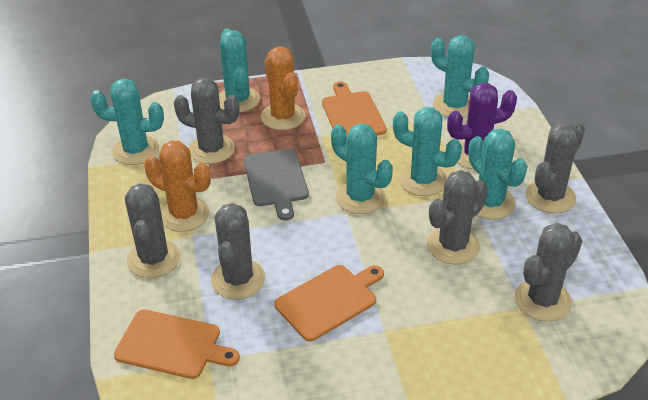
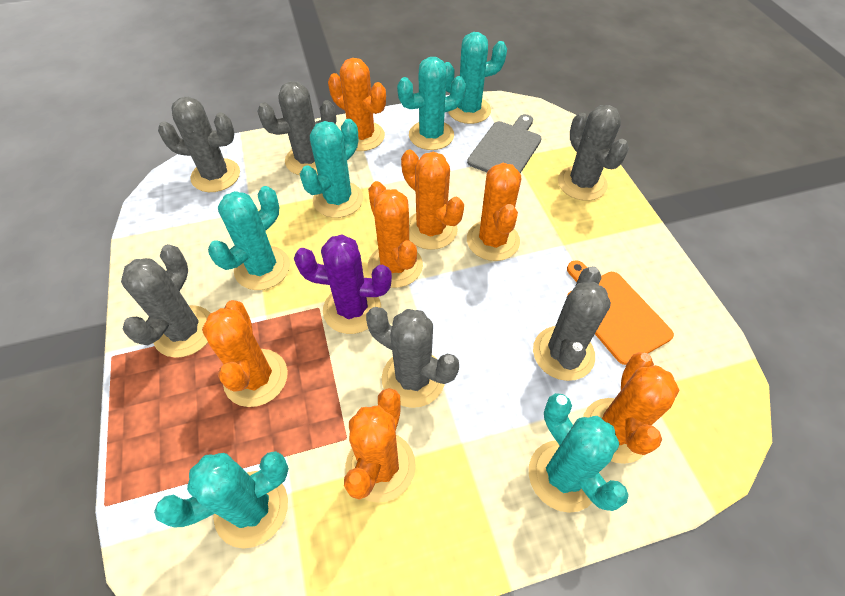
orange cactus: 2 -> 7
orange cutting board: 3 -> 1

